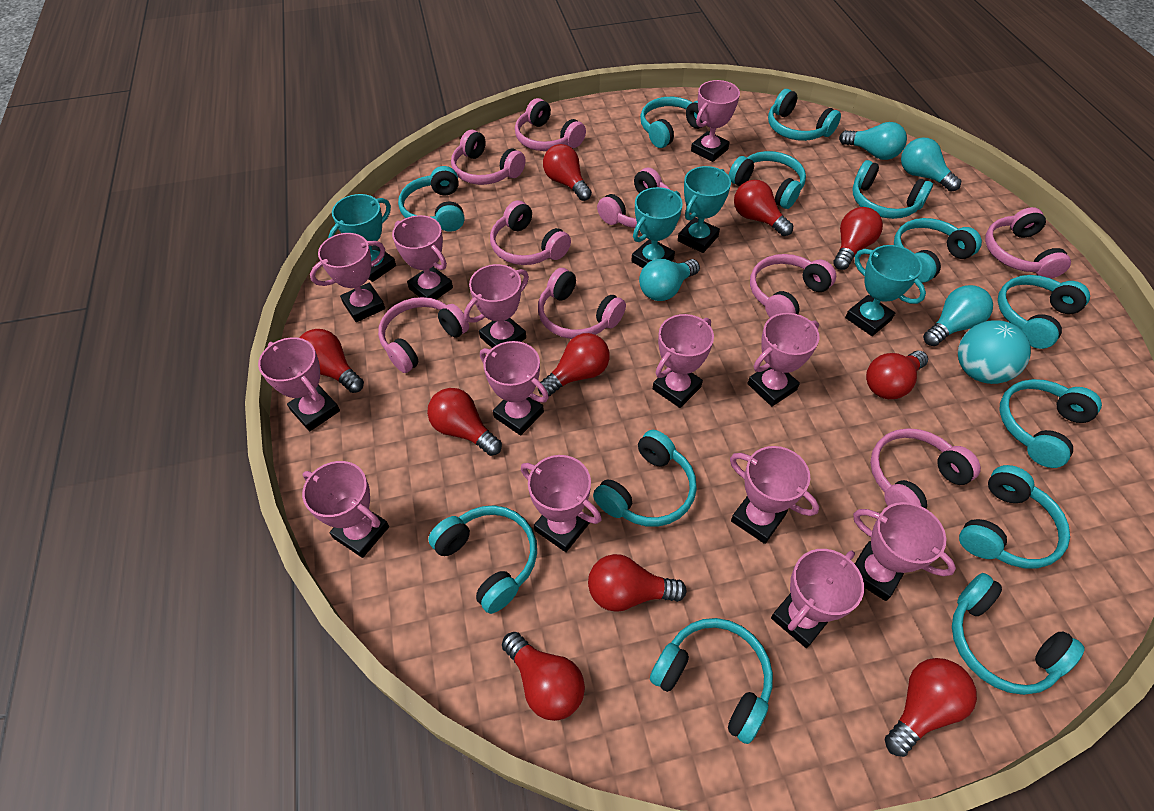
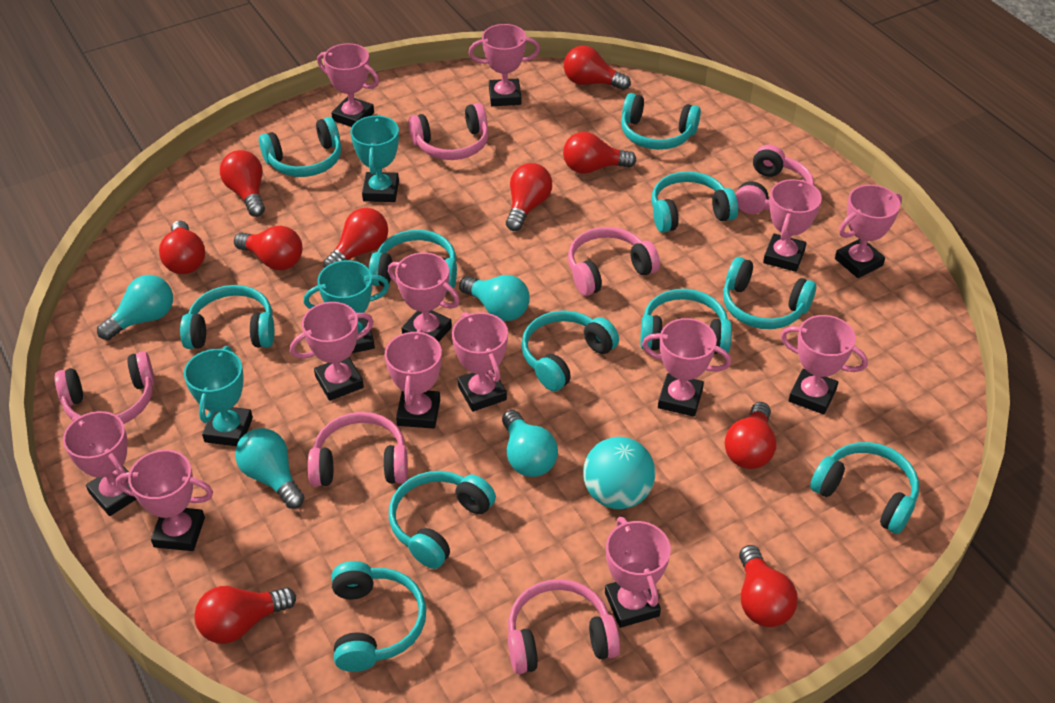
pink headphones: 9 -> 6
turquoise headphones: 13 -> 11
turquoise trophy: 4 -> 3

